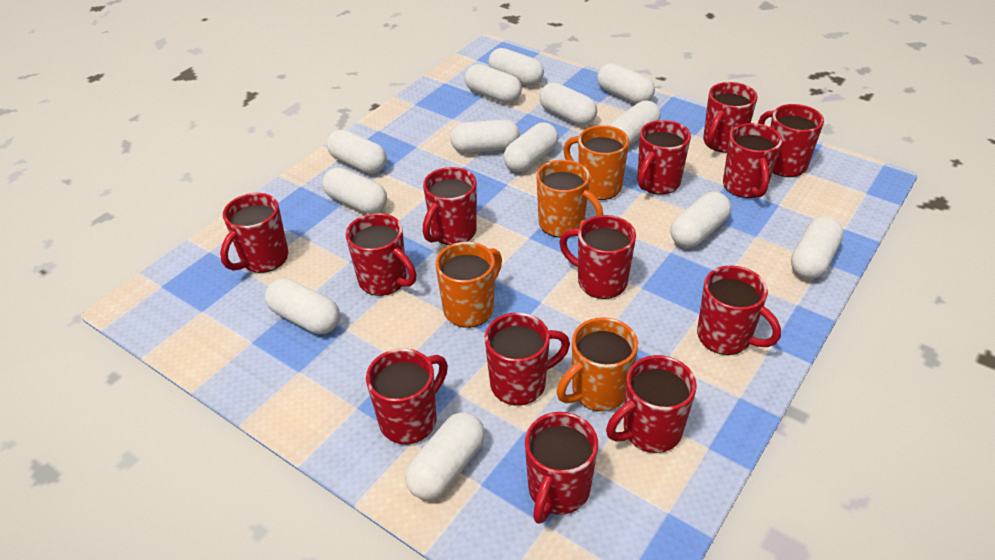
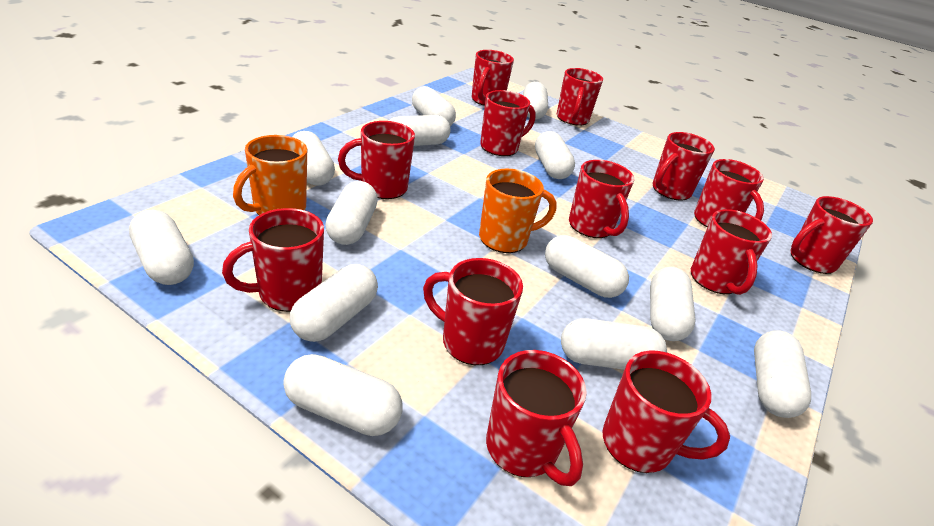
orange mug: 4 -> 2

